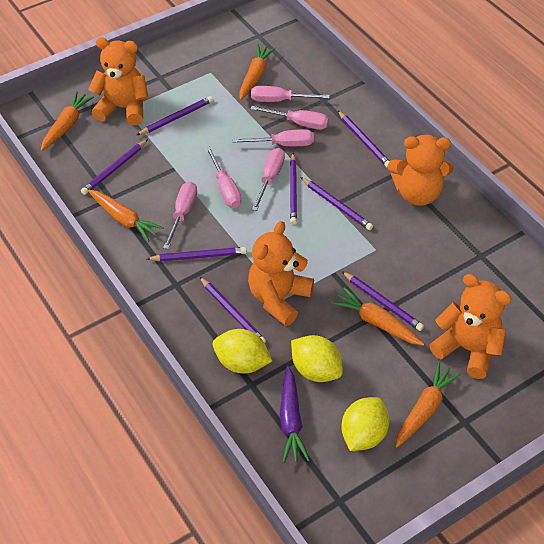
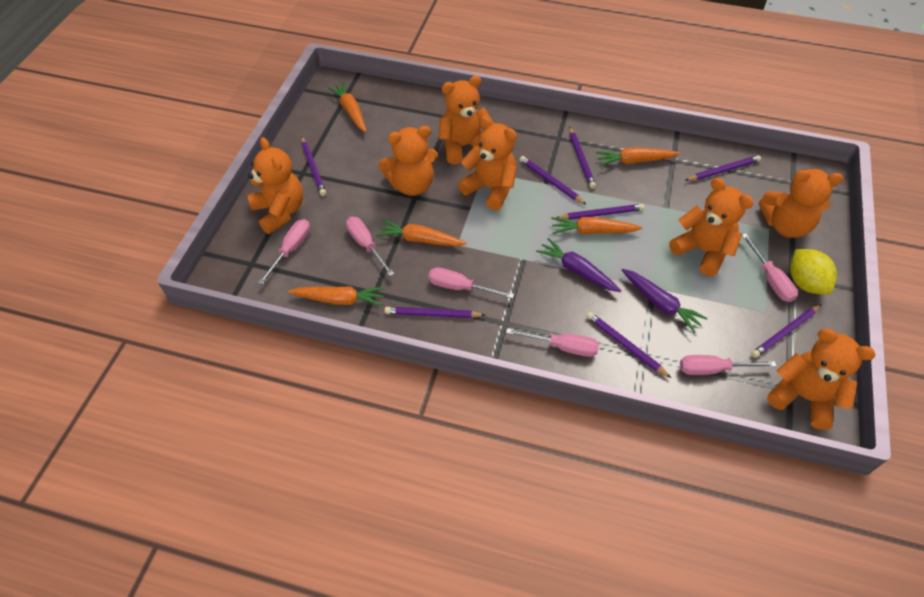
orange teddy bear: 4 -> 7
purple carrot: 1 -> 2
yellow lemon: 3 -> 1

